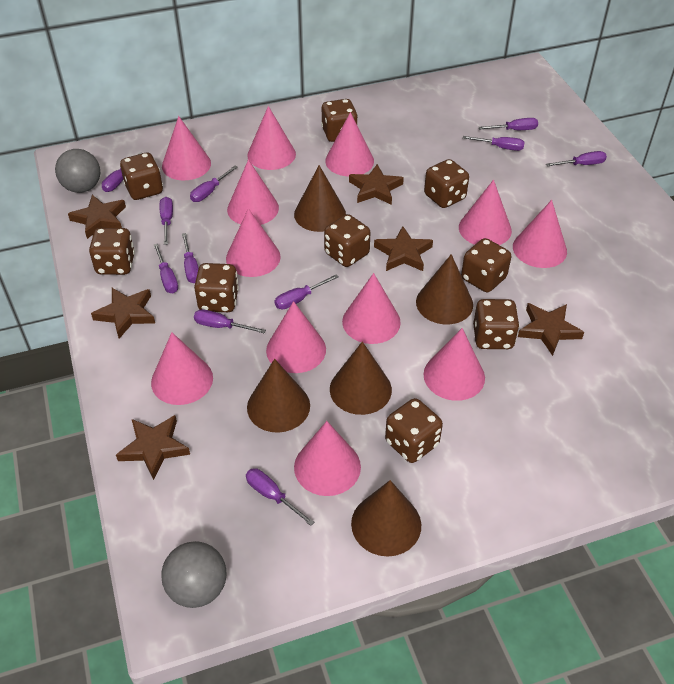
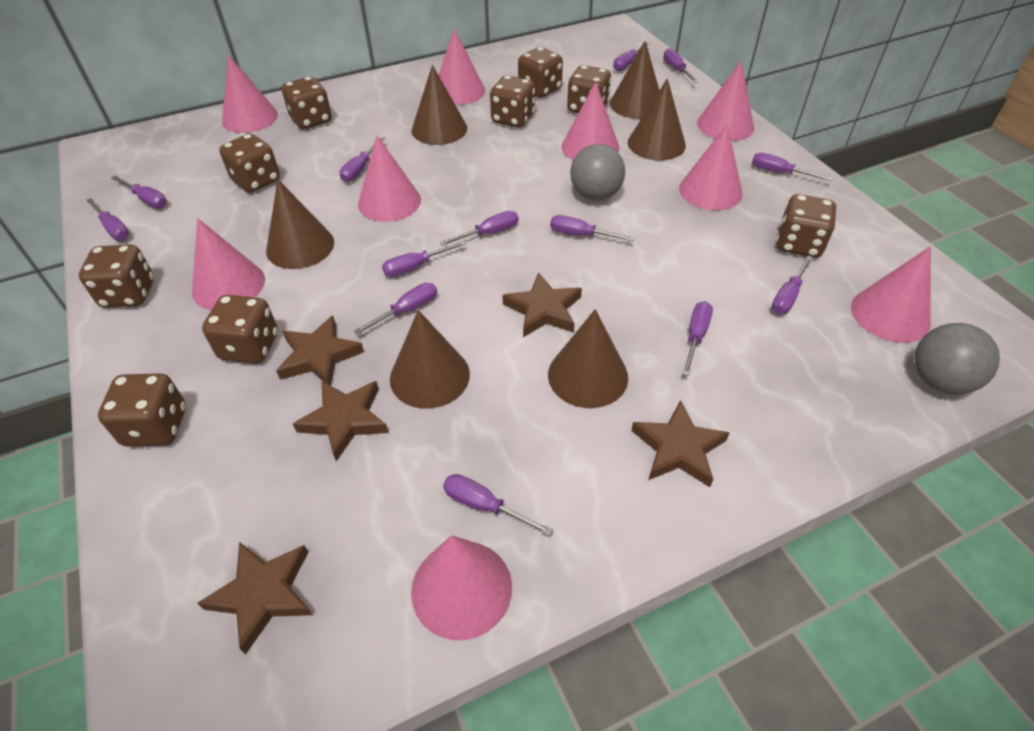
brown cone: 5 -> 6
brown star: 6 -> 5
pink cone: 12 -> 9
purple screwdriver: 11 -> 13

